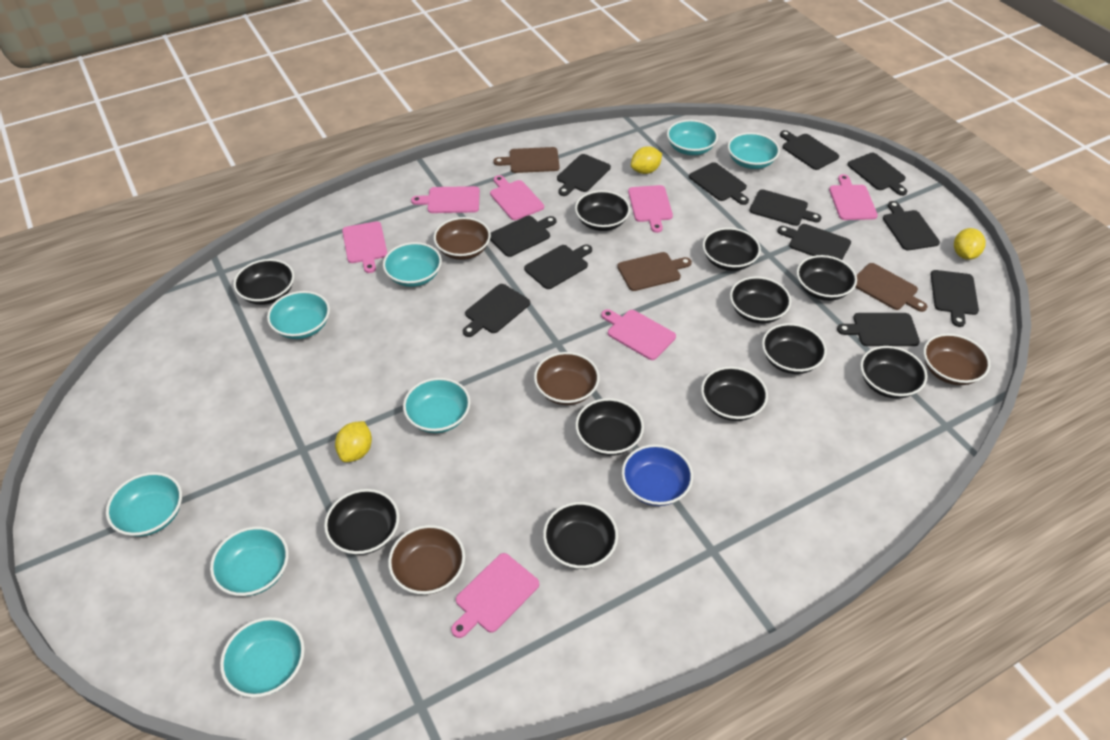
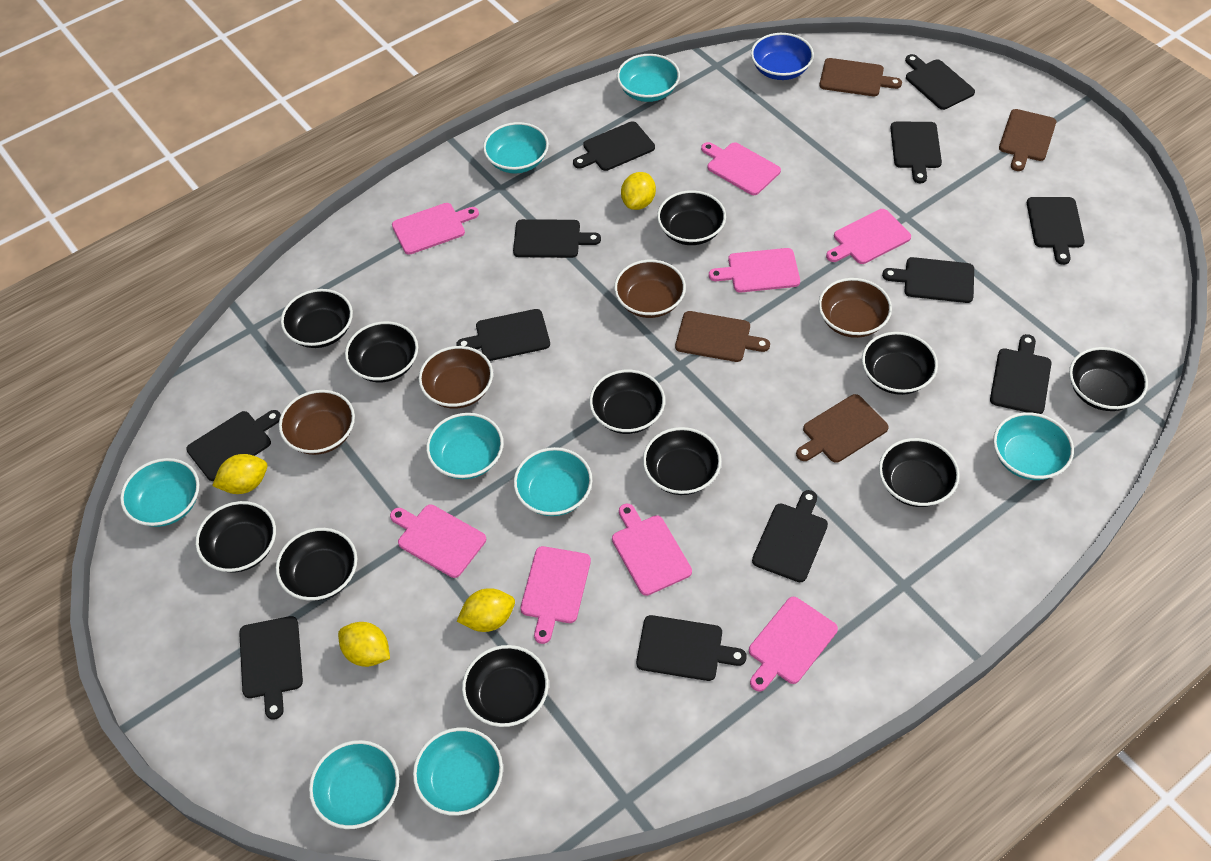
brown cutting board: 3 -> 4
pink cutting board: 7 -> 8
yellow lemon: 3 -> 4

